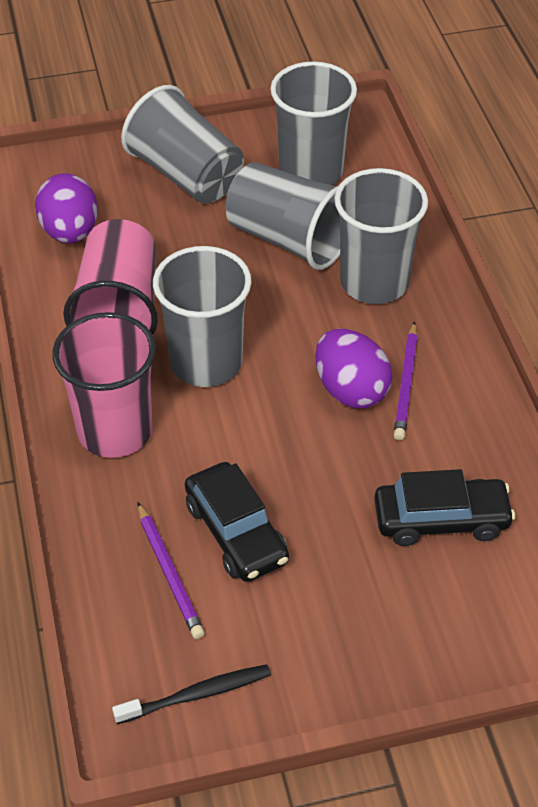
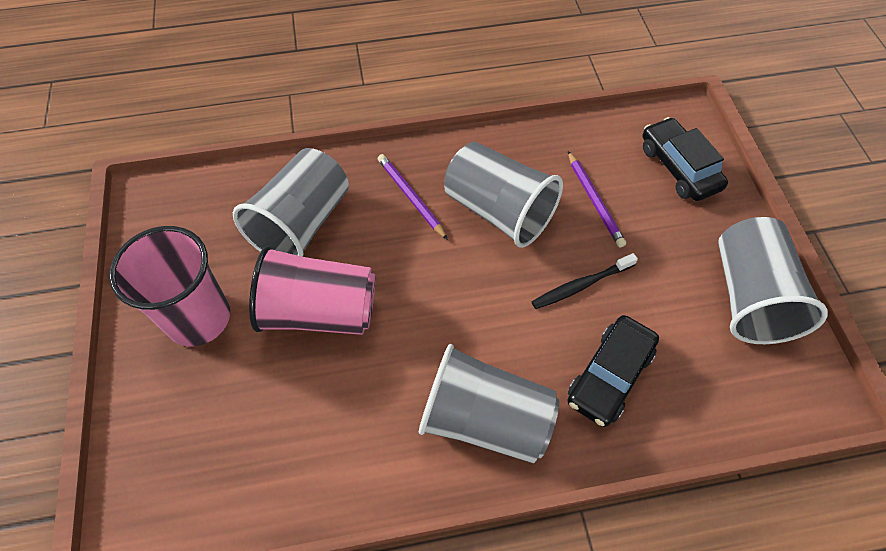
grey cup: 5 -> 4
purple egg: 2 -> 0

